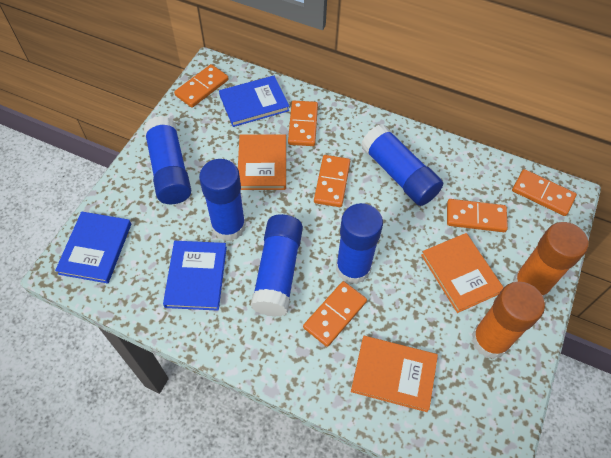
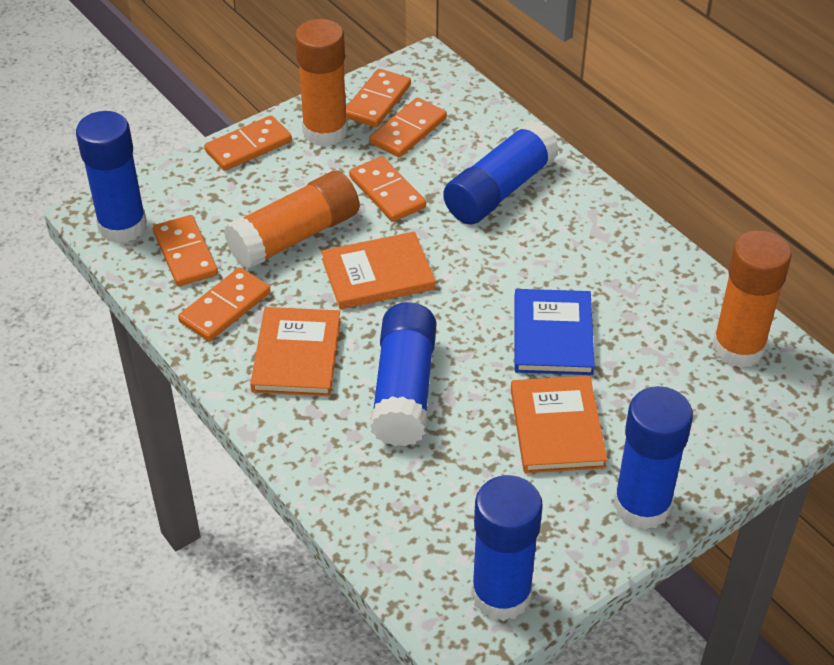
blue book: 3 -> 1
orange glue stick: 2 -> 3

